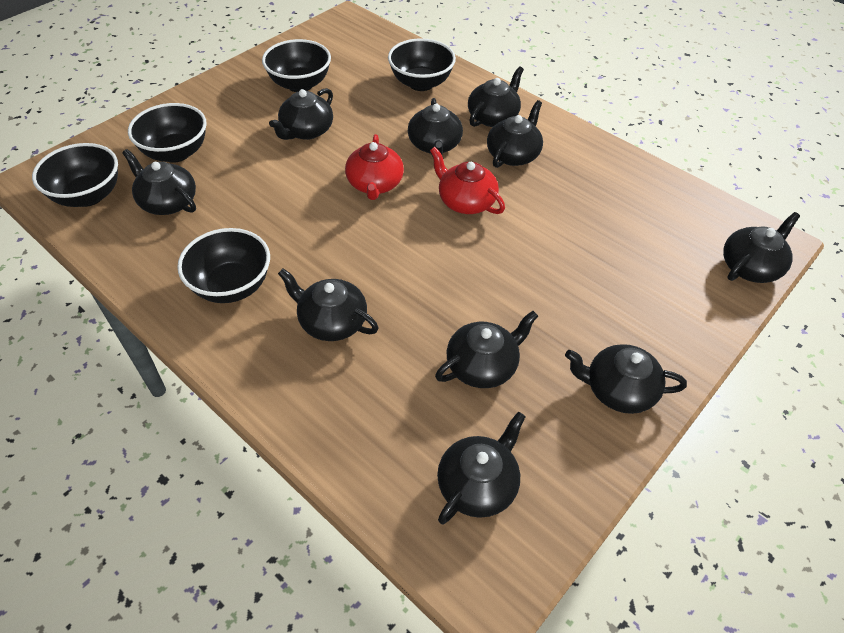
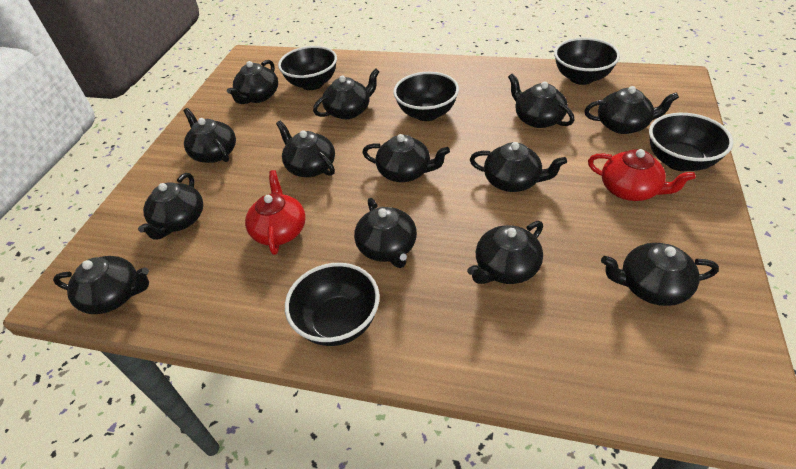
black teapot: 10 -> 13

